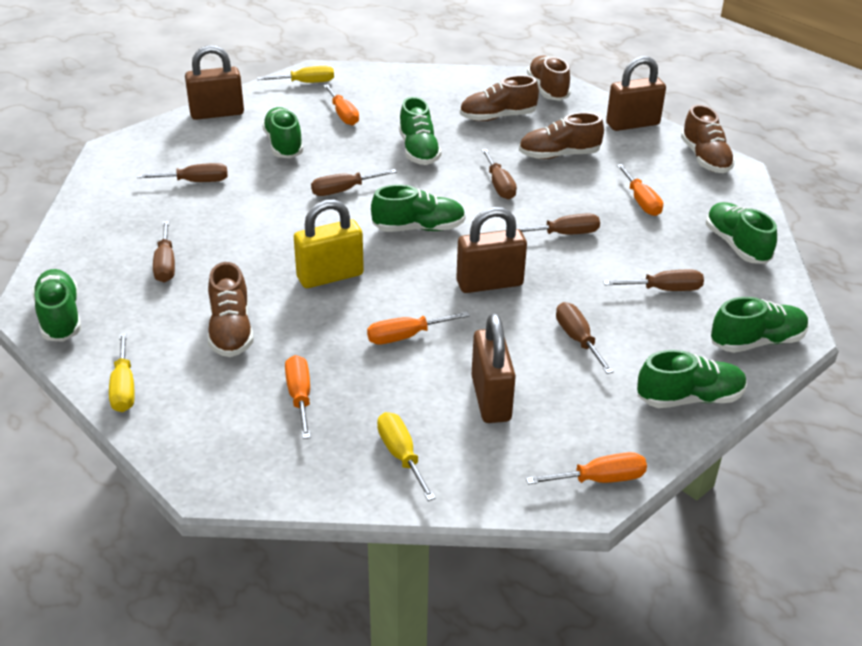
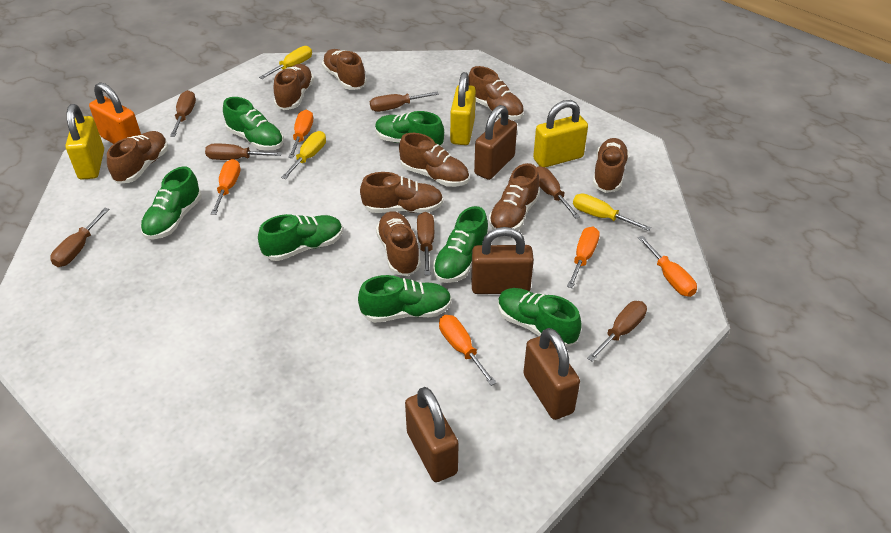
brown shoe: 5 -> 9
orange padlock: 0 -> 1
yellow padlock: 1 -> 3

